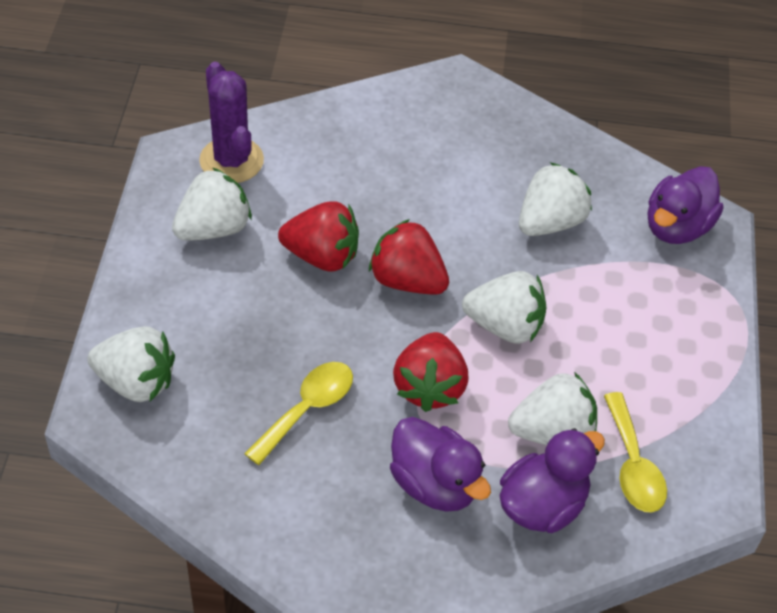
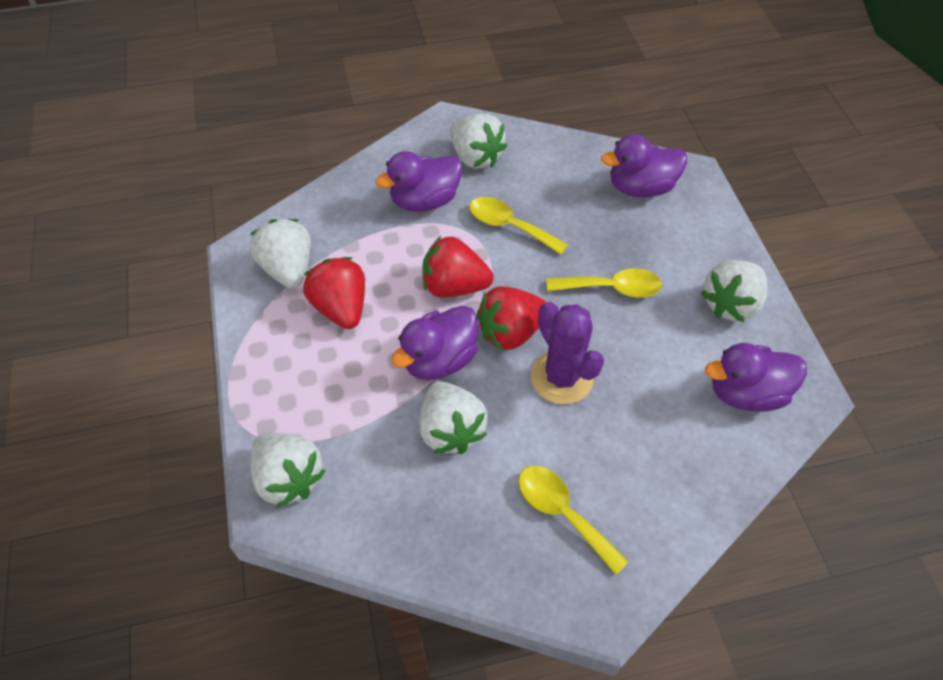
purple duck: 3 -> 4
yellow spoon: 2 -> 3

